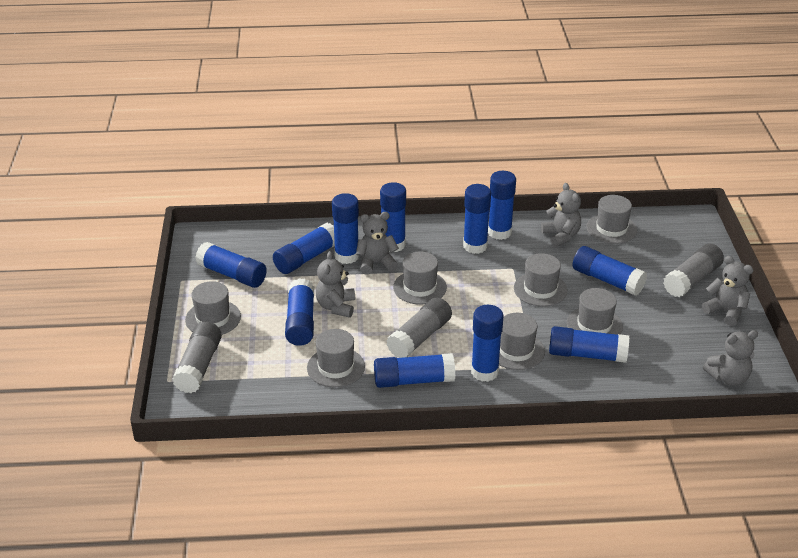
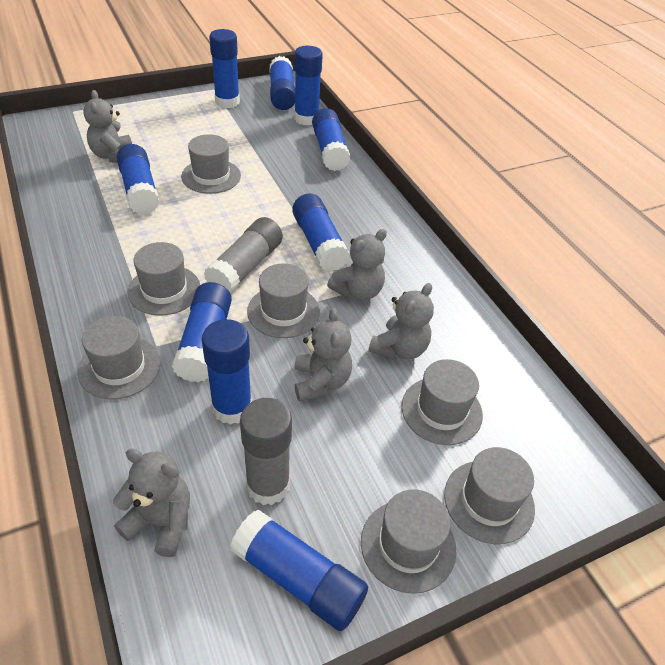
blue glue stick: 11 -> 9
grey glue stick: 3 -> 2

